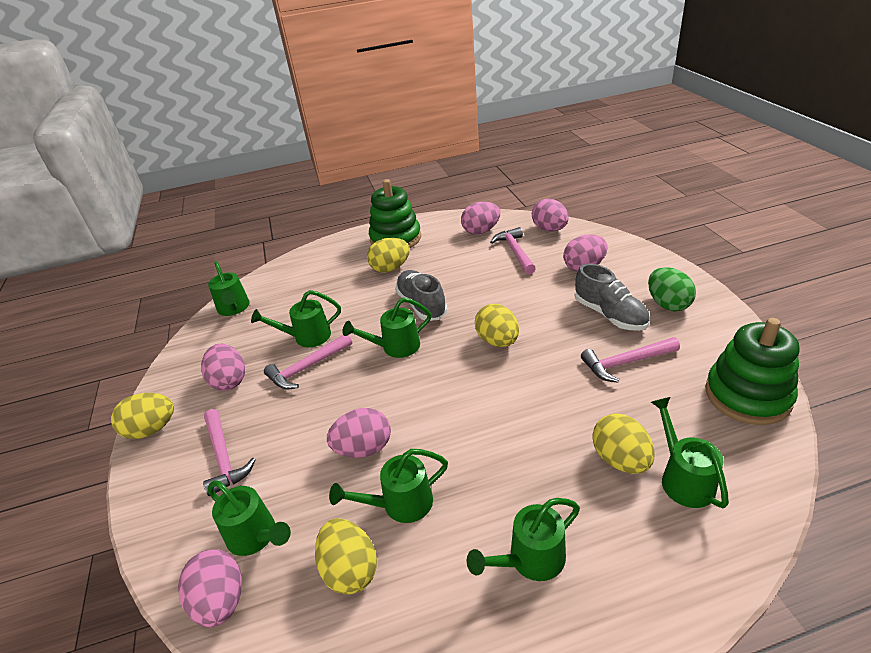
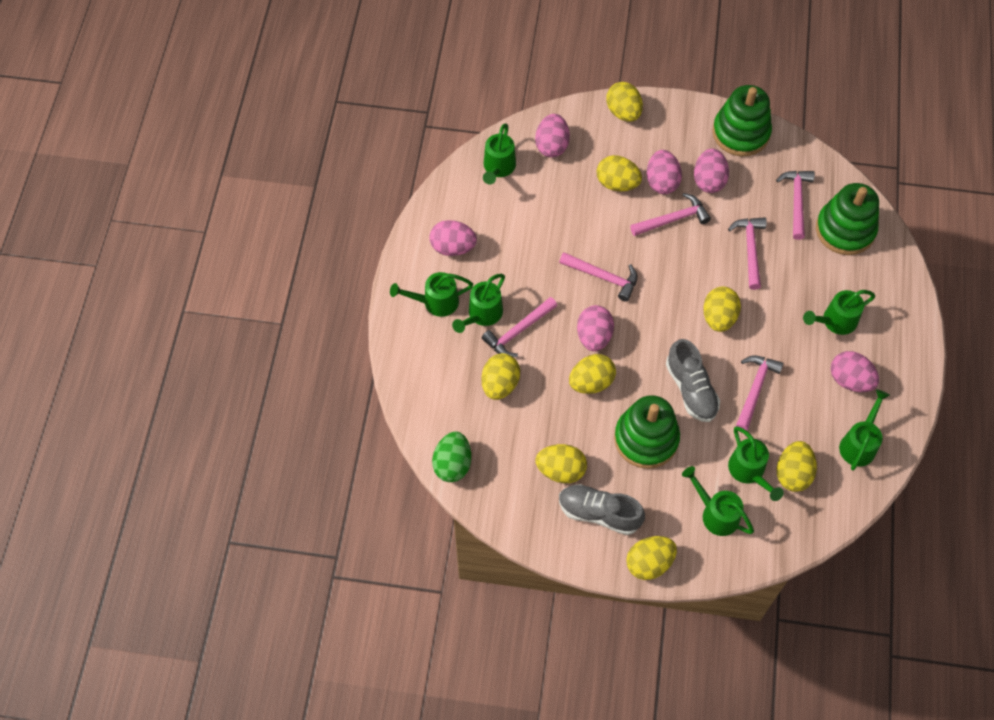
green stacking toy: 2 -> 3
pink hammer: 4 -> 6
yellow egg: 5 -> 8

